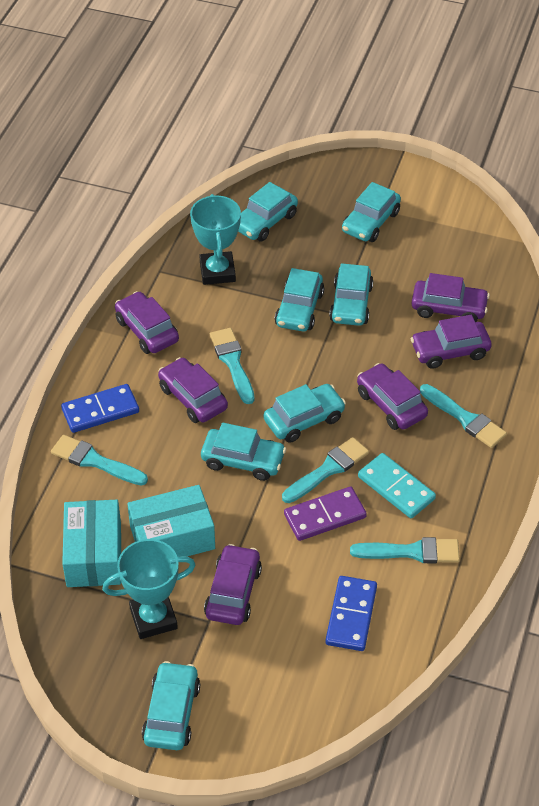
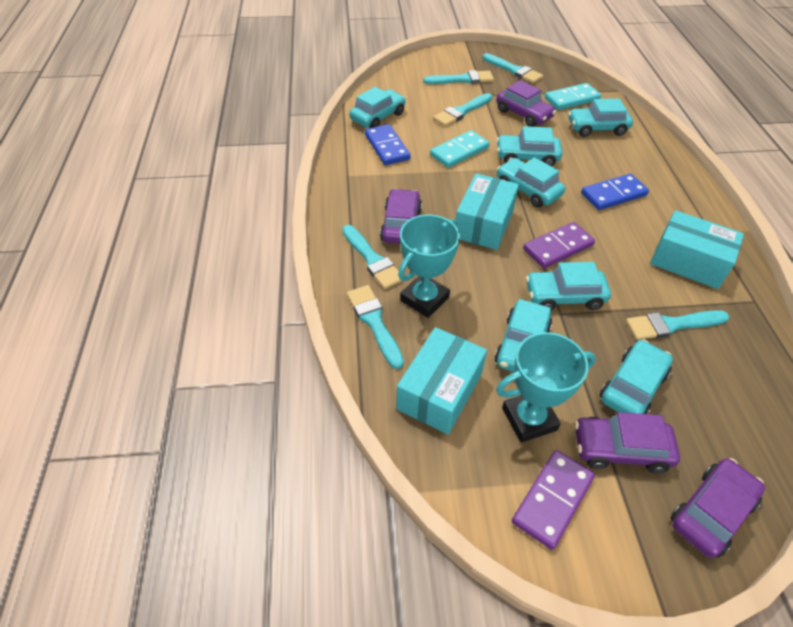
purple car: 6 -> 4
purple domino: 1 -> 2
turquoise box: 2 -> 3
turquoise brush: 5 -> 6
turquoise domino: 1 -> 2

